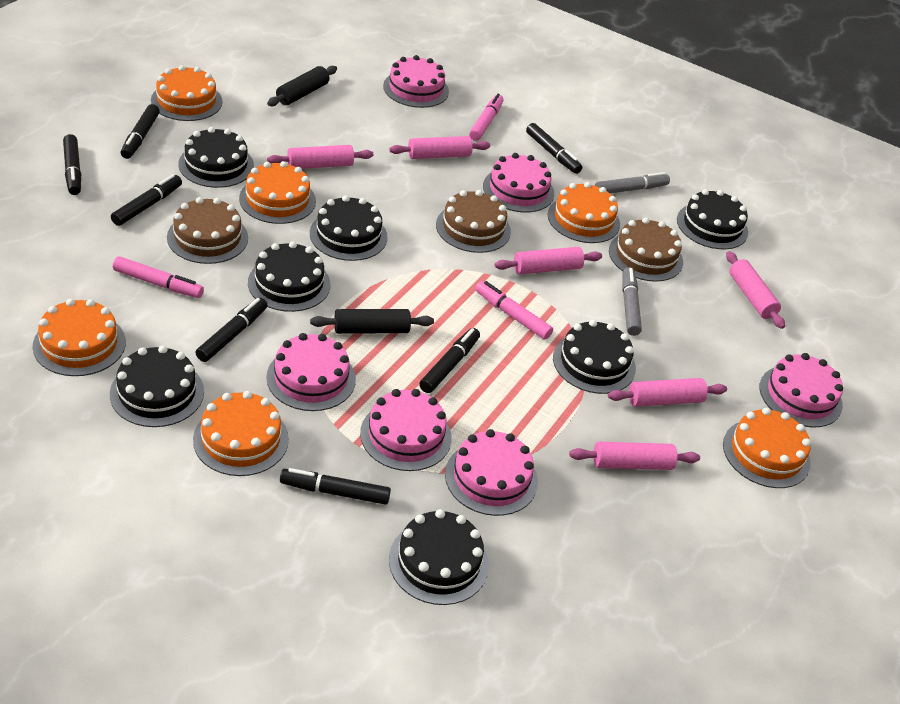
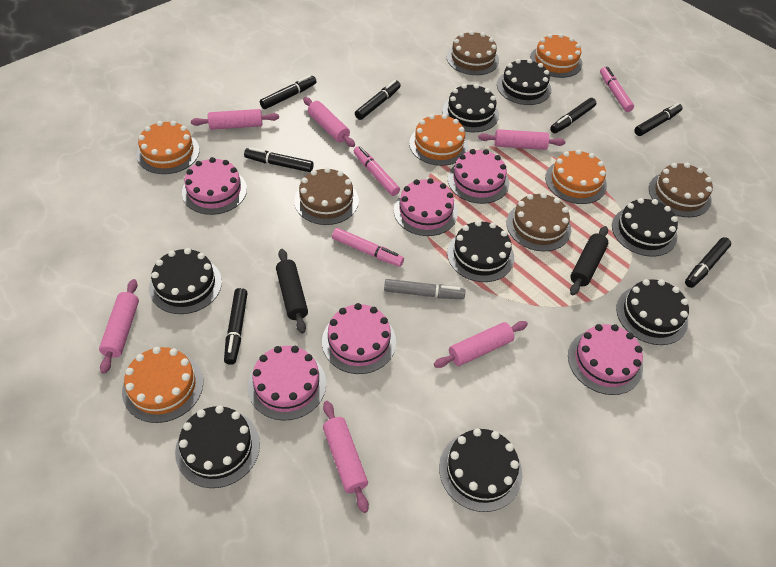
black cake: 7 -> 8
brown cake: 3 -> 4
grey marker: 2 -> 1
orange cake: 6 -> 5

